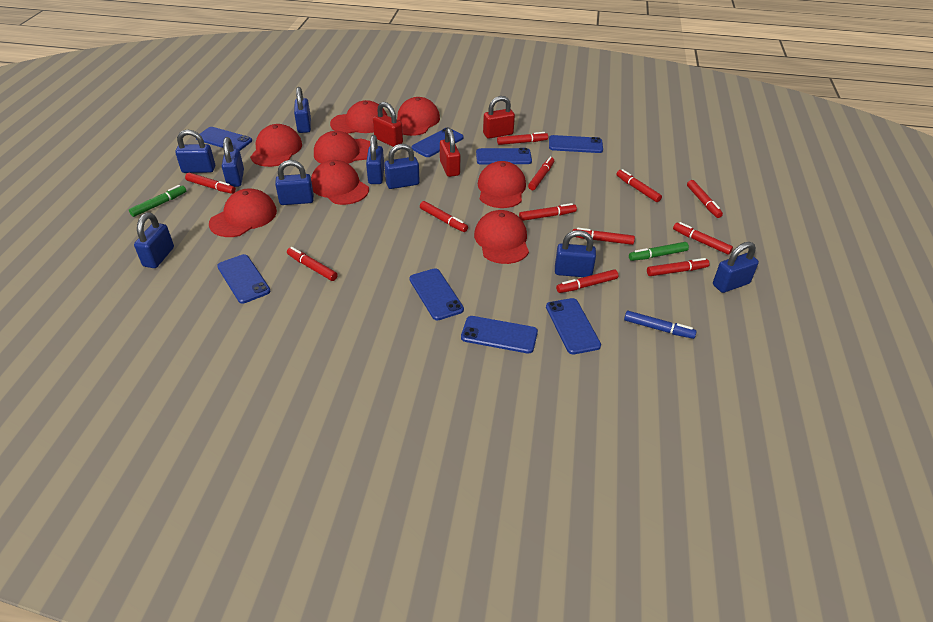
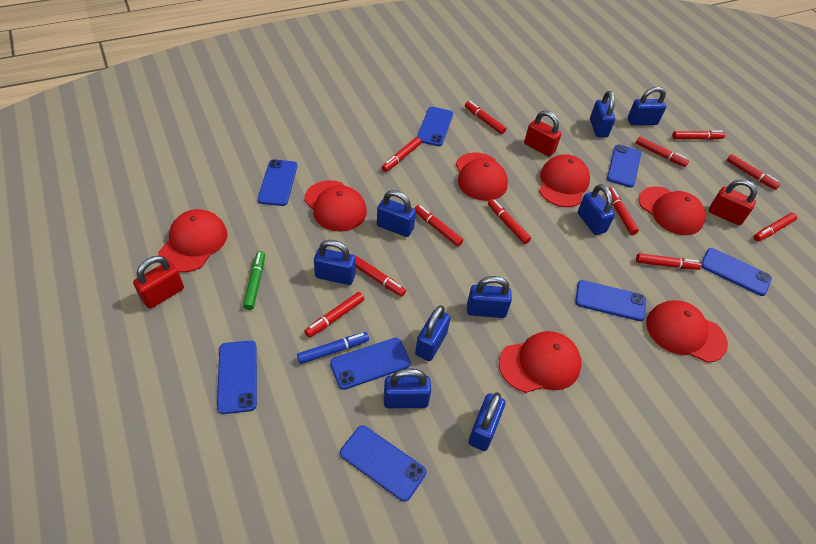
green marker: 2 -> 1
red cap: 8 -> 7

